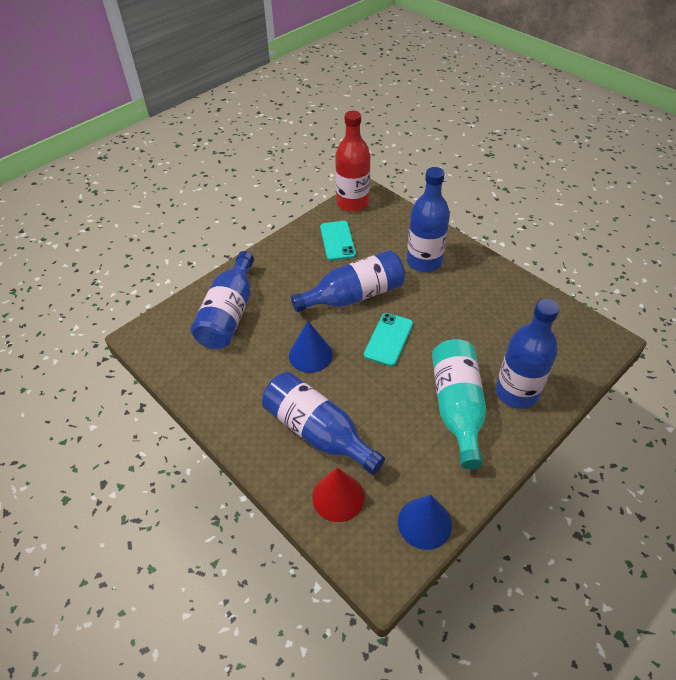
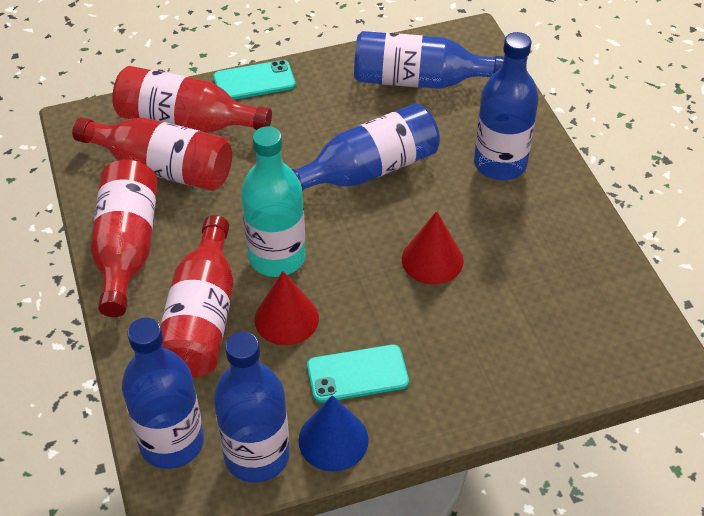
blue cone: 2 -> 1
red bottle: 1 -> 4
red cone: 1 -> 2

